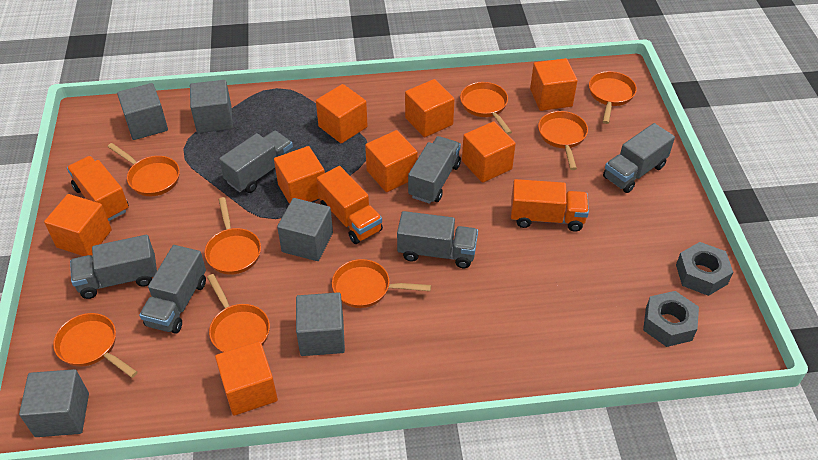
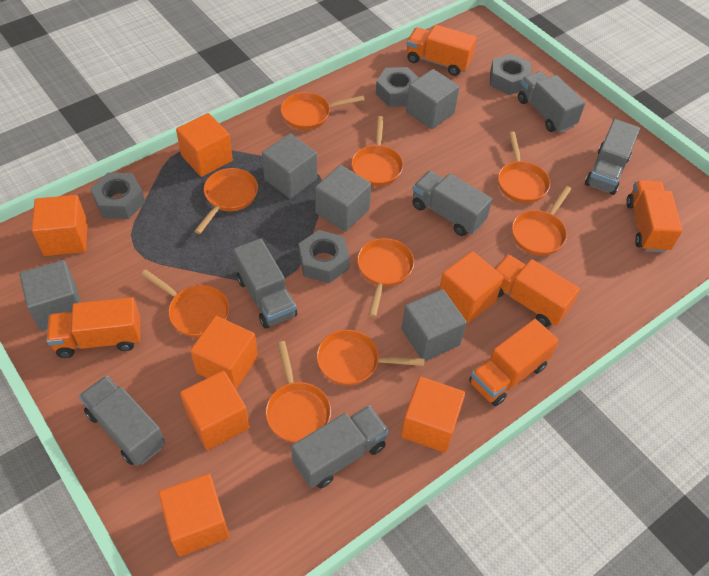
grey nut: 2 -> 4
orange cube: 8 -> 7
orange pan: 8 -> 9
orange truck: 3 -> 5

